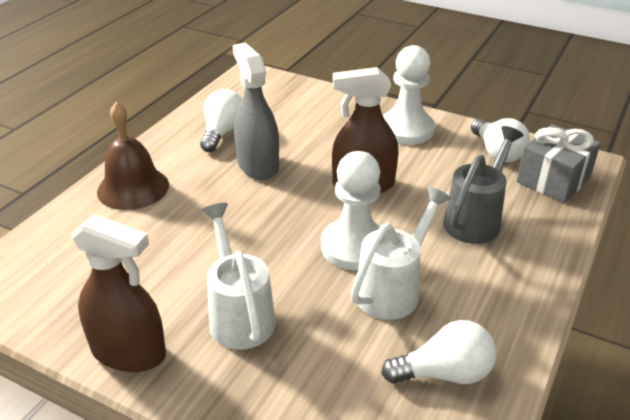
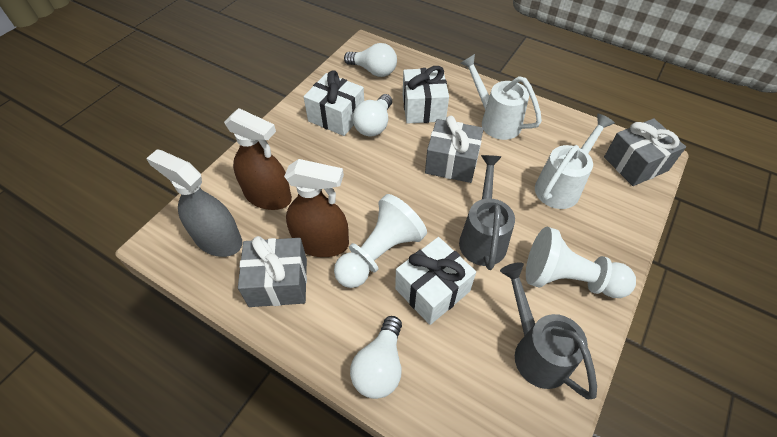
brown bell: 1 -> 0
grey gift: 1 -> 3
grey watering can: 1 -> 2
white gift: 0 -> 3

